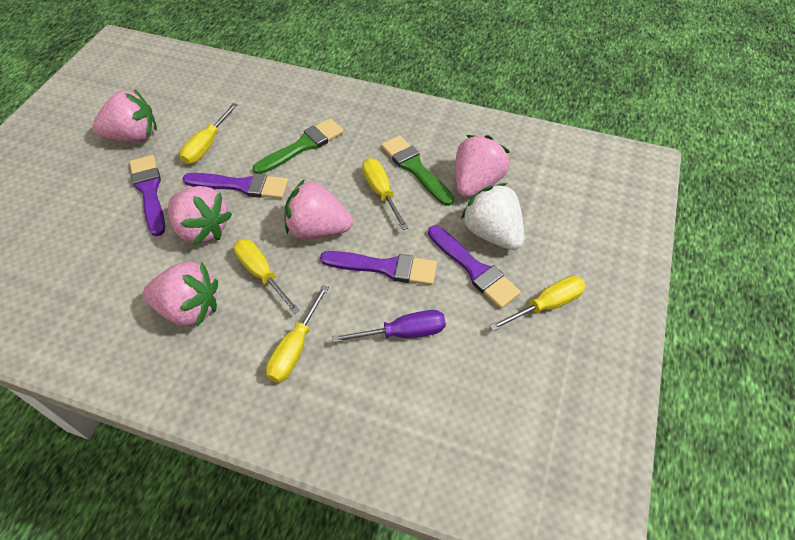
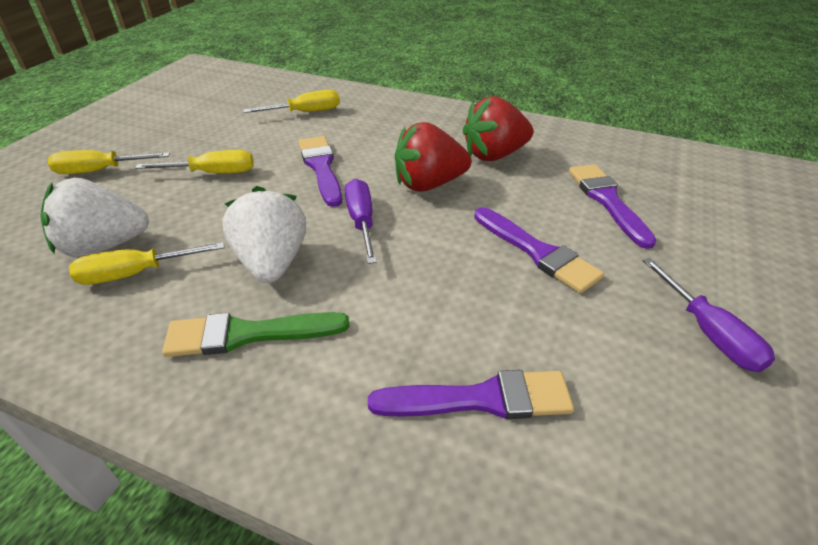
green brush: 2 -> 1
pink strawberry: 5 -> 0
purple screwdriver: 1 -> 2
red strawberry: 0 -> 2
white strawberry: 1 -> 2
yellow screwdriver: 5 -> 4

